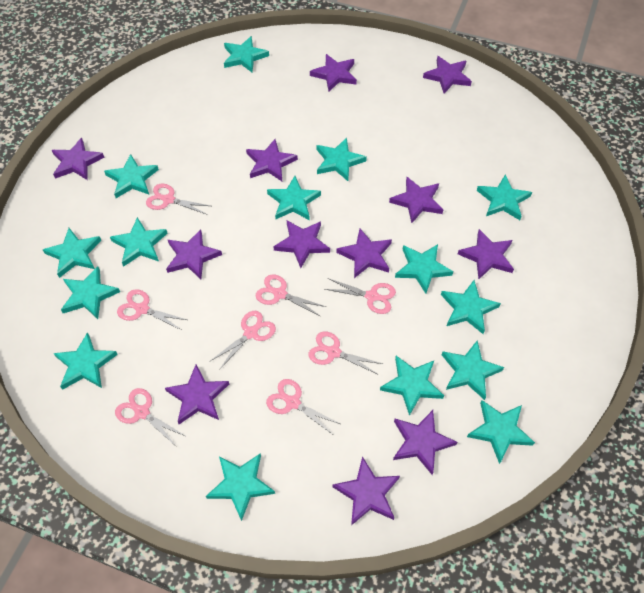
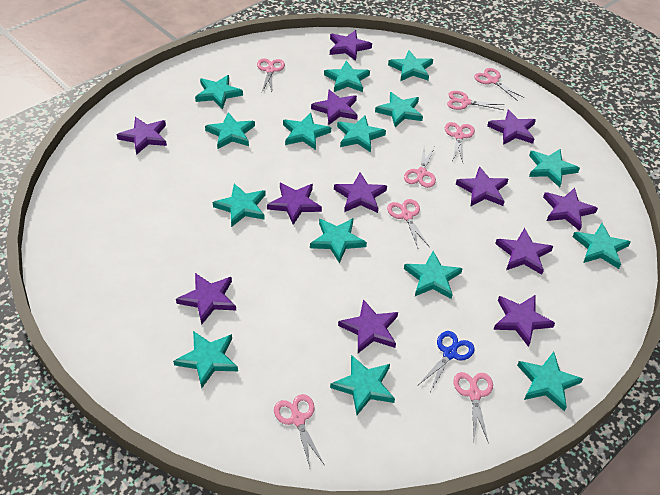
blue scissors: 0 -> 1

